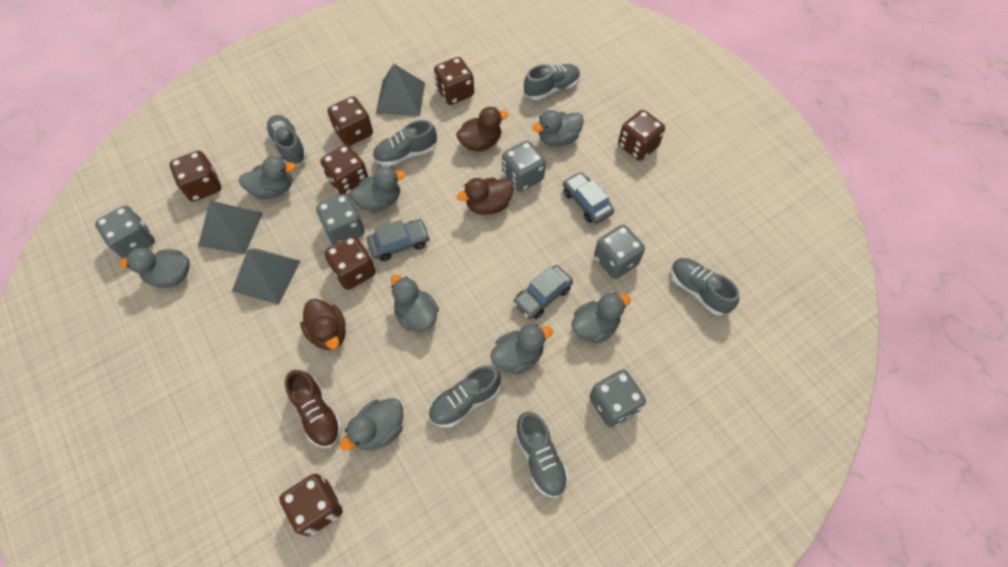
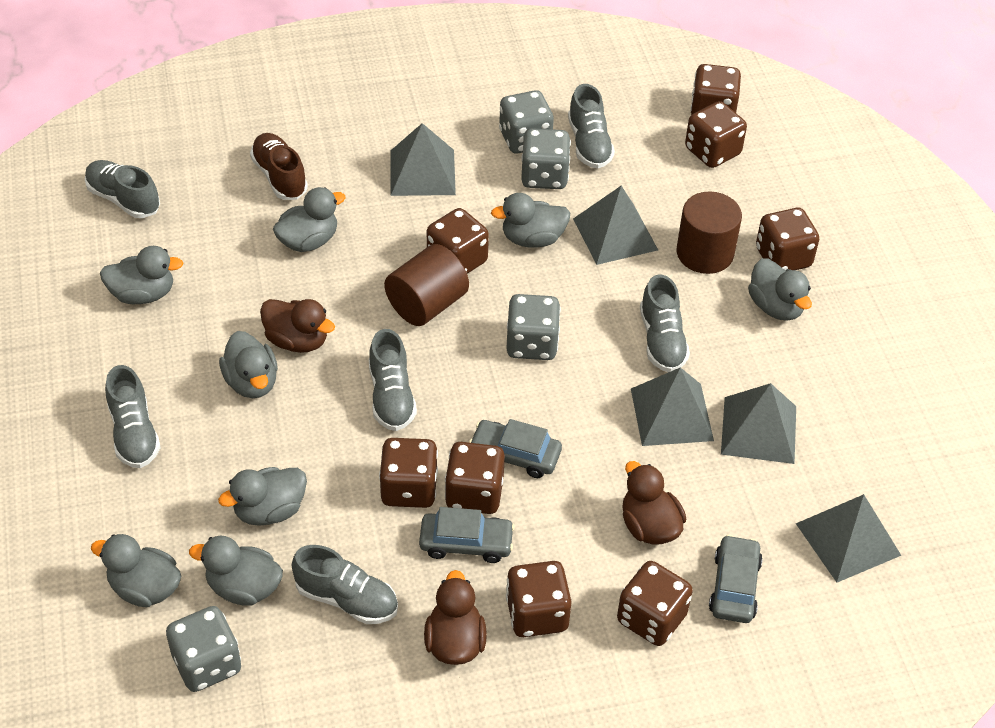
brown cylinder: 0 -> 2
brown dice: 7 -> 8
grey dice: 5 -> 4
grey pyramid: 3 -> 5

